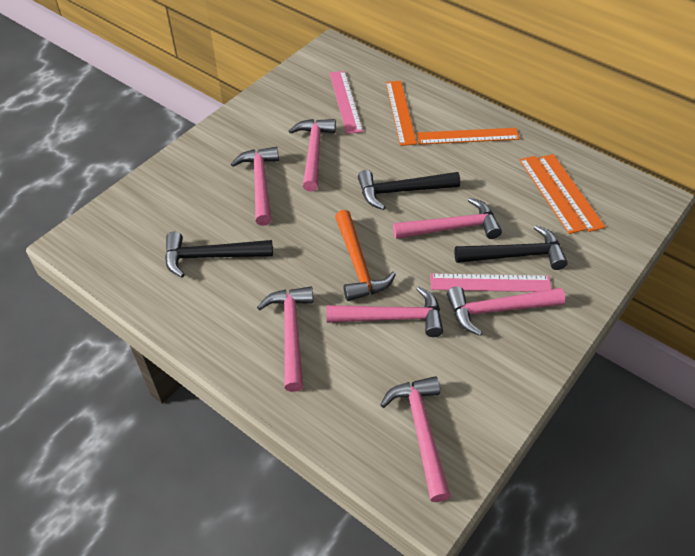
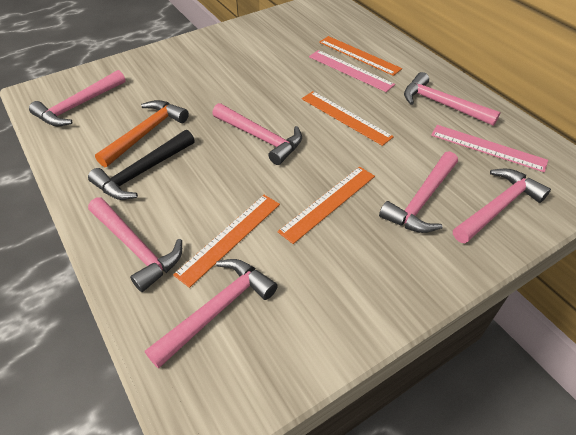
black hammer: 3 -> 1

